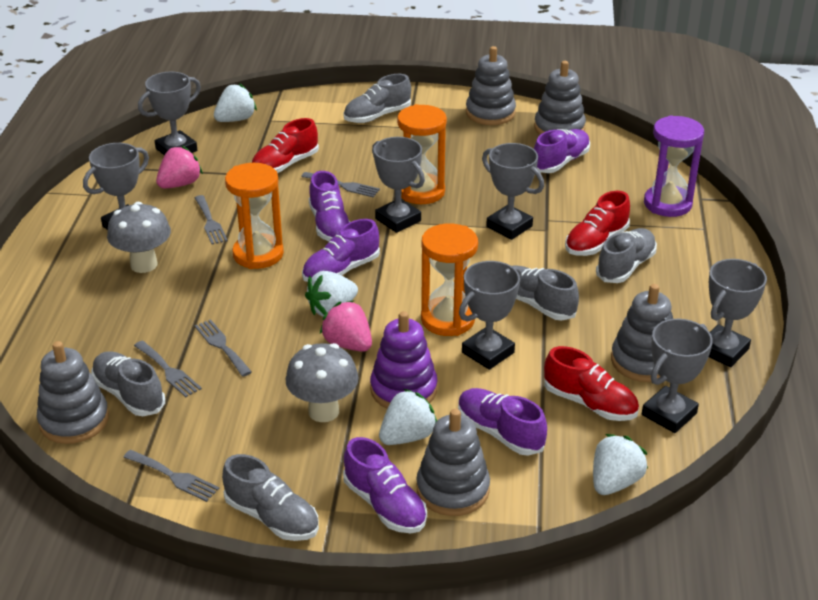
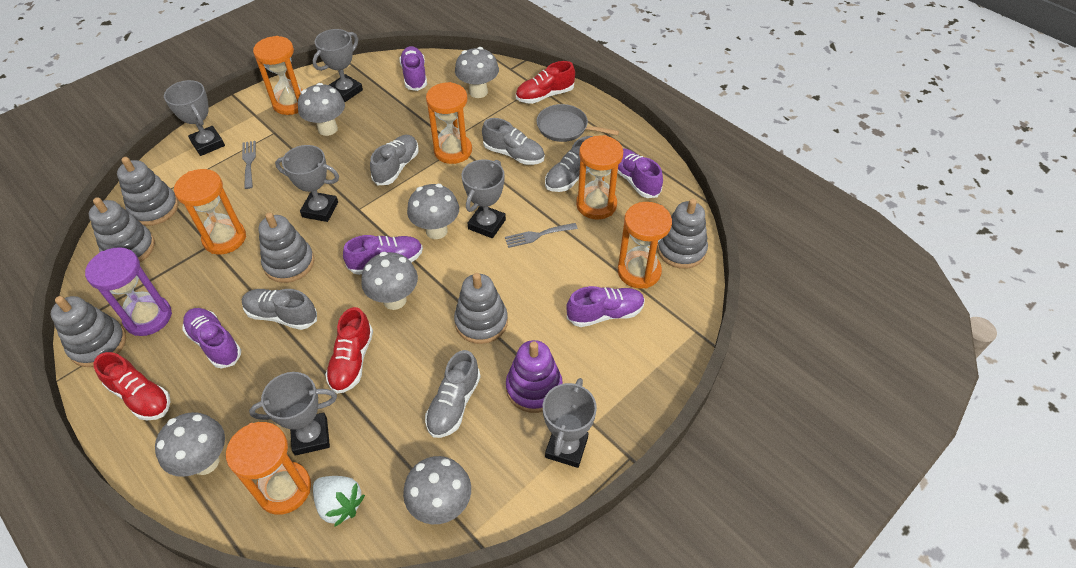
grey fork: 5 -> 2
grey mushroom: 2 -> 6
grey pan: 0 -> 1
grey stacking toy: 5 -> 6
grey trophy: 7 -> 6
orange hourglass: 3 -> 6
pink strawberry: 2 -> 0
white strawberry: 4 -> 1

